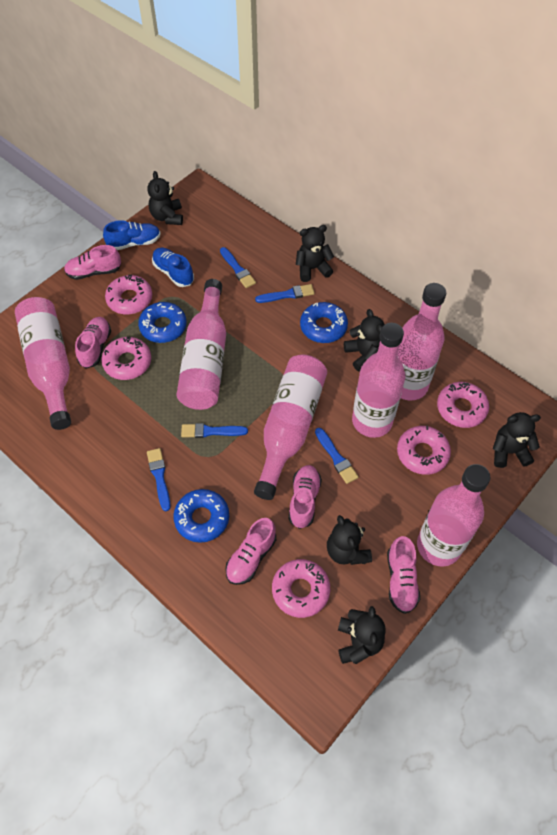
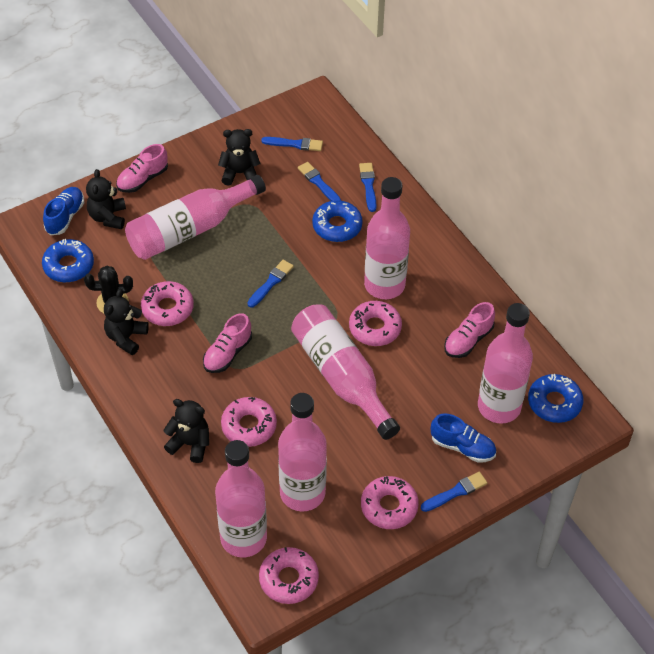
black cactus: 0 -> 1
black teddy bear: 6 -> 4
pink shoe: 5 -> 3

